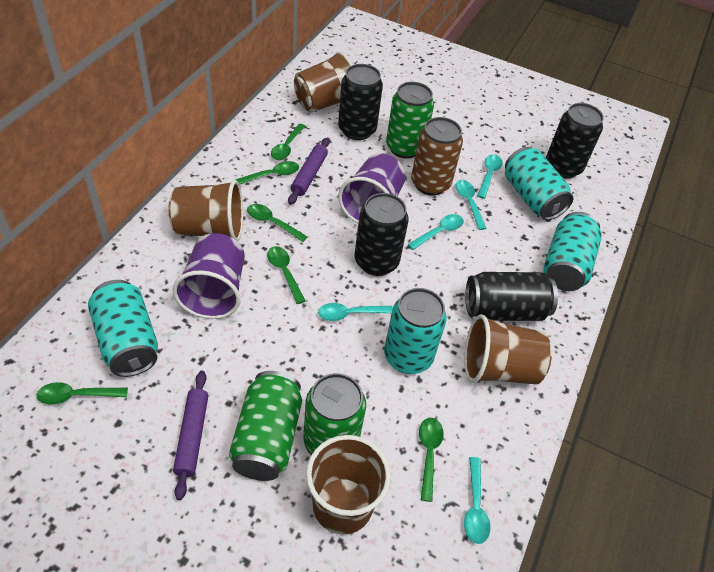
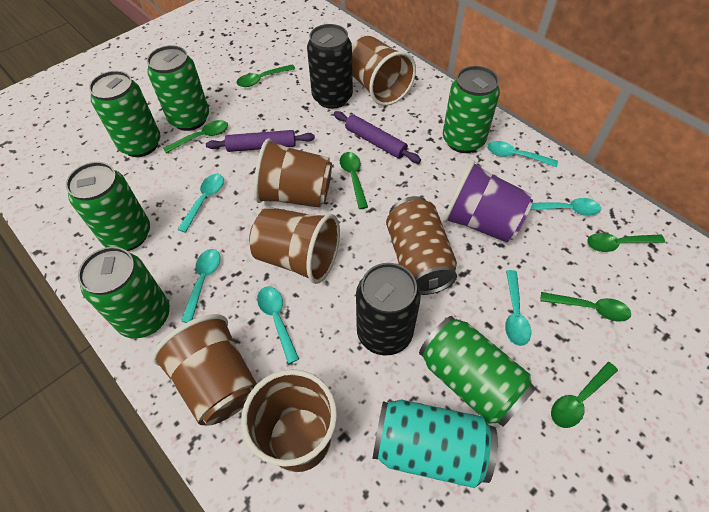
black can: 4 -> 2
brown cup: 4 -> 5
green can: 3 -> 6
purple cup: 2 -> 1
turquoise can: 4 -> 1
turquoise spoon: 5 -> 6

